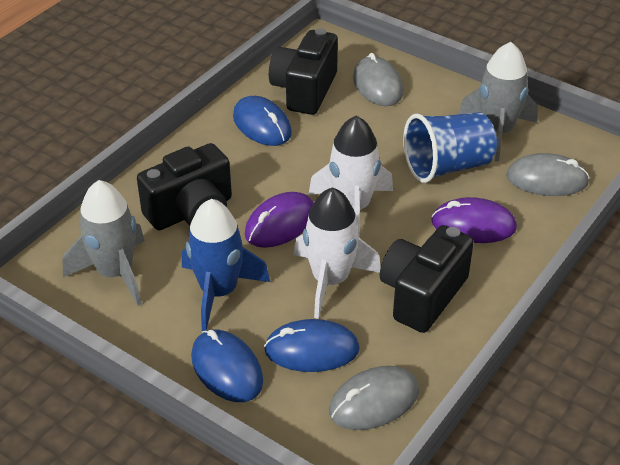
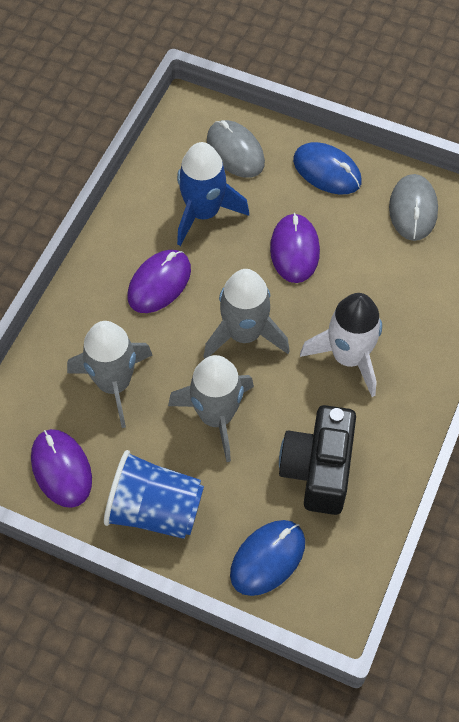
black camera: 3 -> 1
blue mouse: 3 -> 2
grey mouse: 3 -> 2
grey rocket: 2 -> 3
purple mouse: 2 -> 3
white rocket: 2 -> 1

